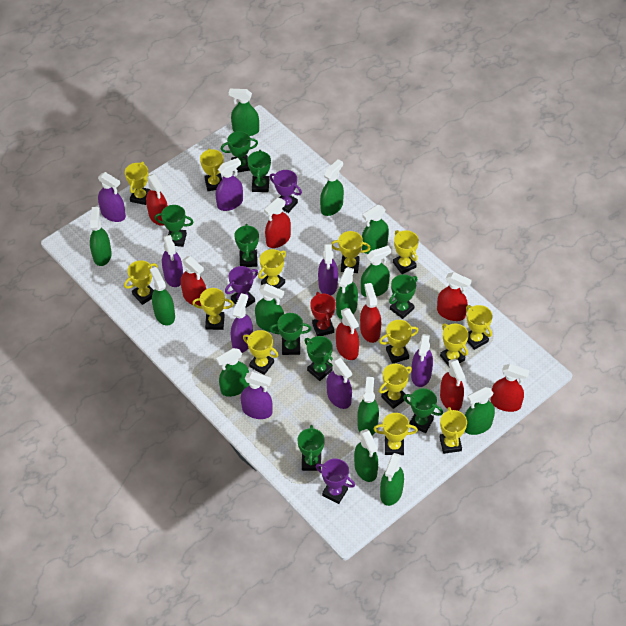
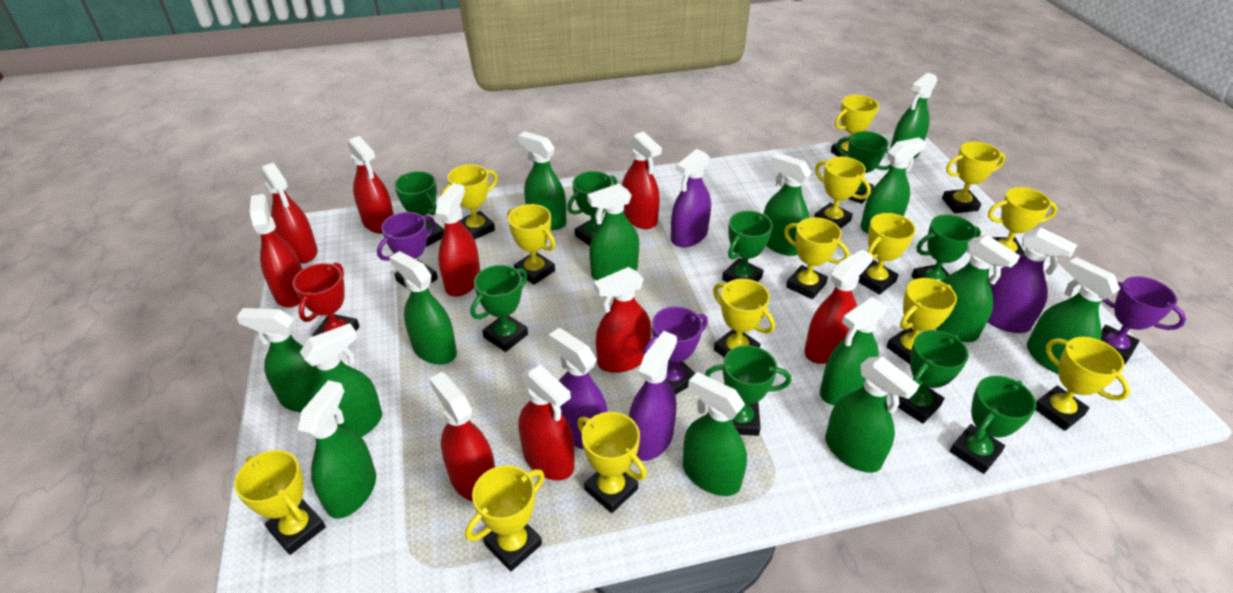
green spray bottle: 13 -> 14
purple spray bottle: 8 -> 4
red spray bottle: 8 -> 9

